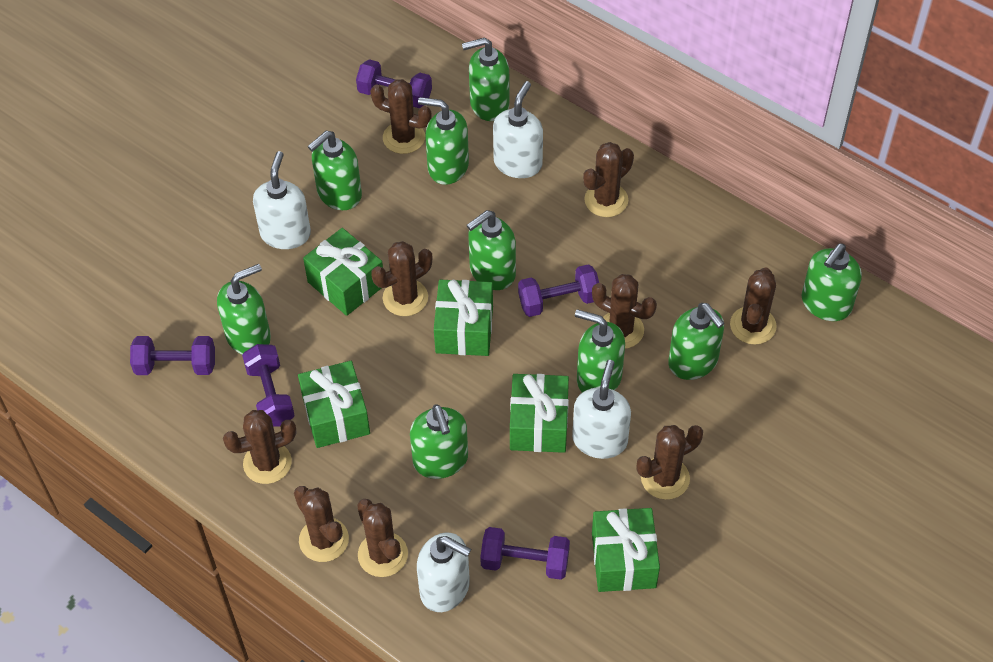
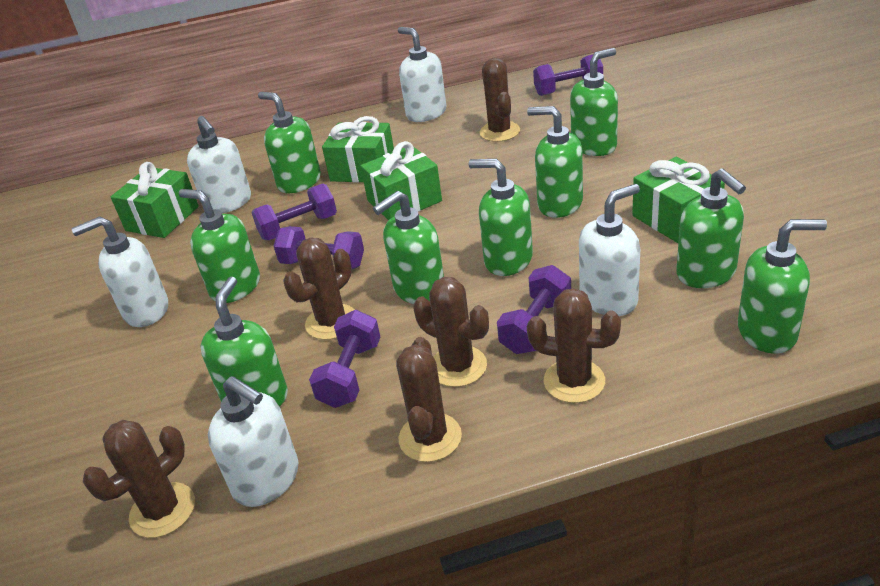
brown cactus: 9 -> 6
green gift: 5 -> 4
white soap dispenser: 4 -> 5

